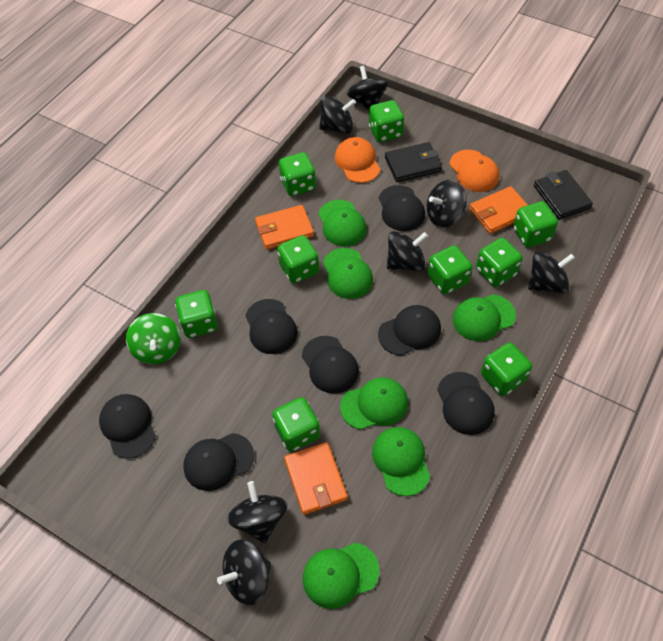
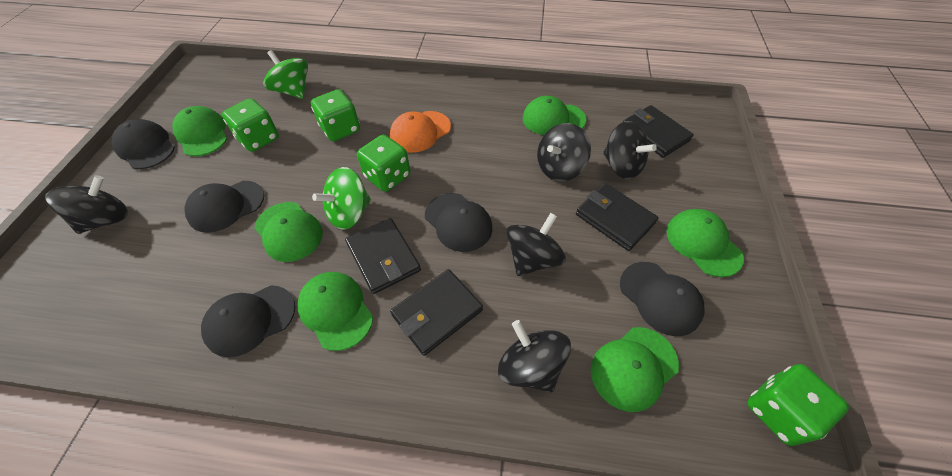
black cap: 7 -> 5
black spinning top: 7 -> 5
black wallet: 2 -> 4
green dice: 9 -> 4
green spinning top: 1 -> 2
orange cap: 2 -> 1
orange wallet: 3 -> 0

